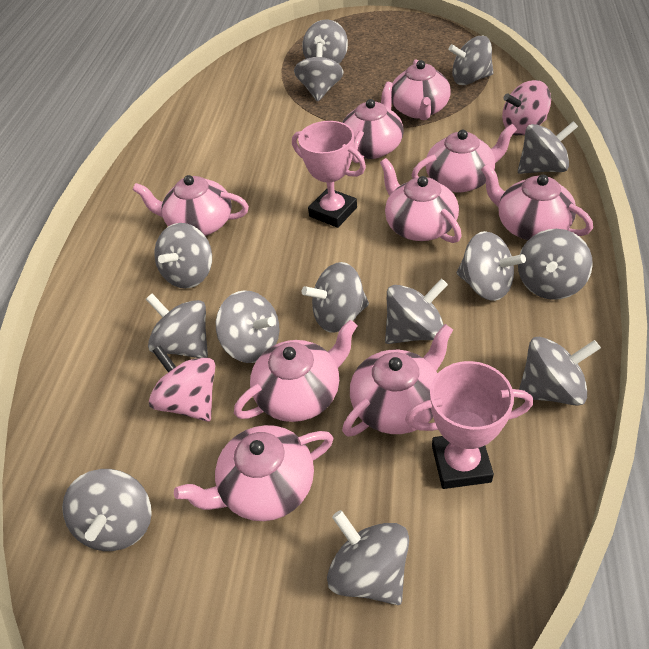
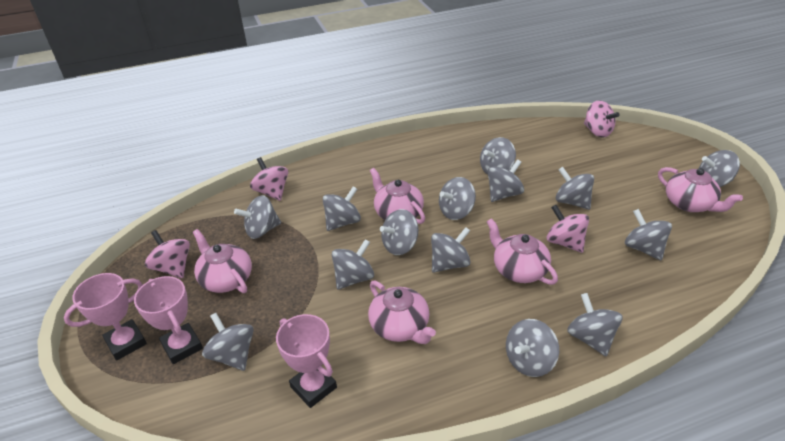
pink spinning top: 2 -> 4
pink teapot: 9 -> 5
pink trophy: 2 -> 3

